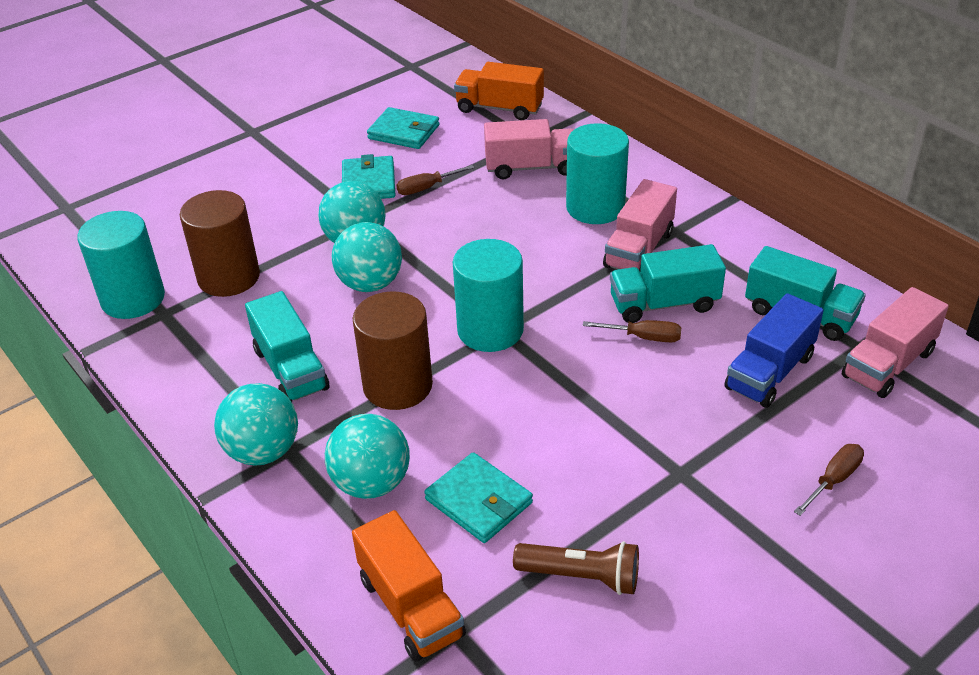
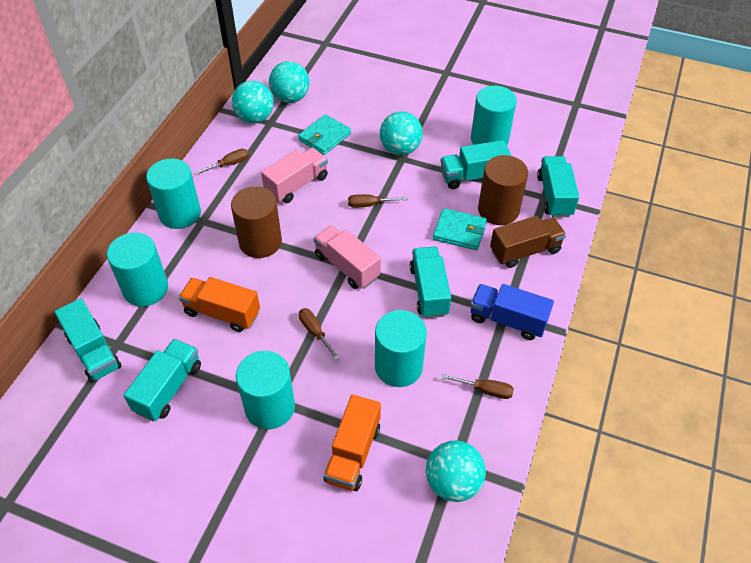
brown flashlight: 1 -> 0
brown screwdriver: 3 -> 4
brown truck: 0 -> 1
pink truck: 3 -> 2
turquoise cylinder: 3 -> 5
turquoise truck: 3 -> 5
turquoise wallet: 3 -> 2

